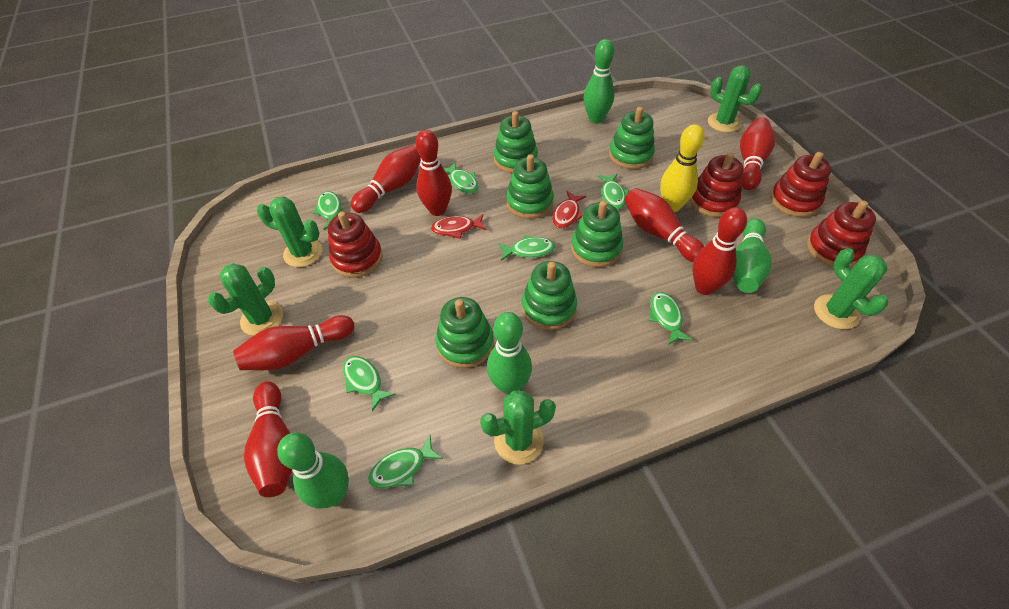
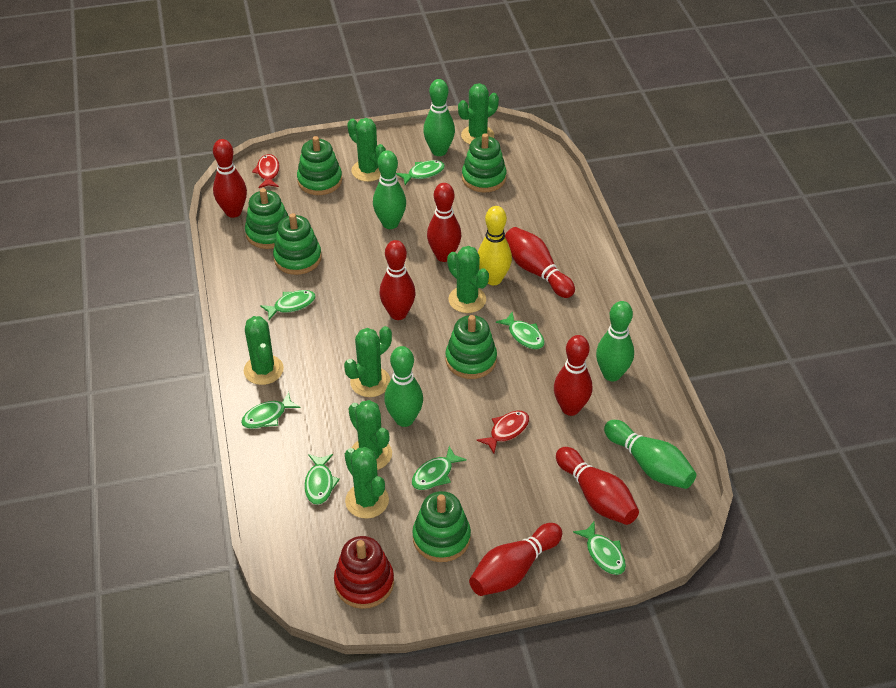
green bowling pin: 4 -> 5
green cactus: 5 -> 7
red stacking toy: 4 -> 1

